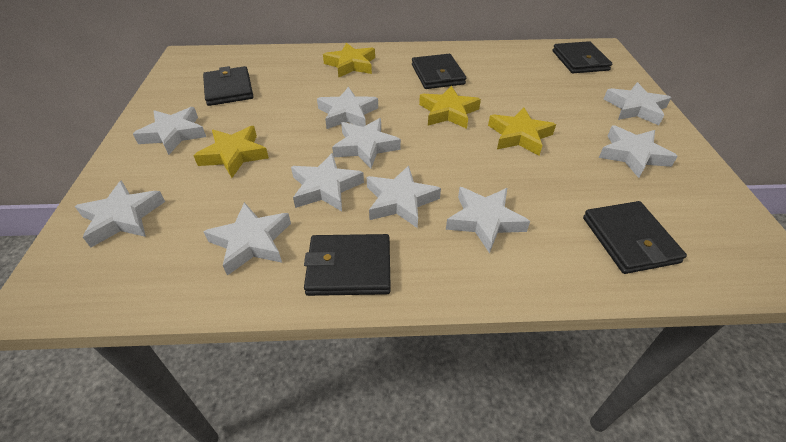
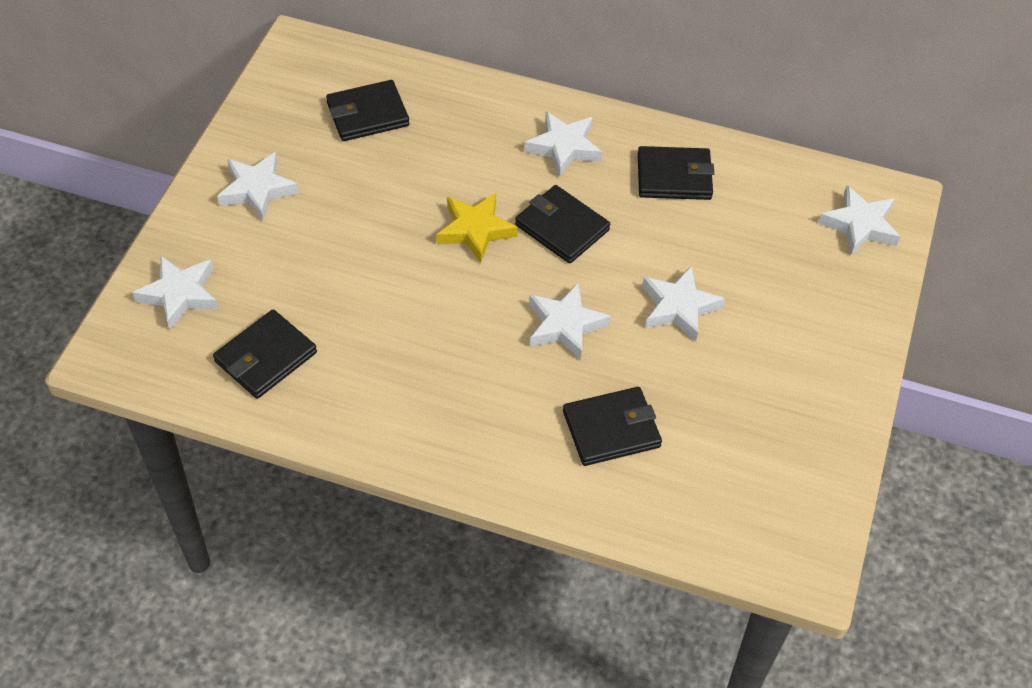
white star: 10 -> 6
yellow star: 4 -> 1

